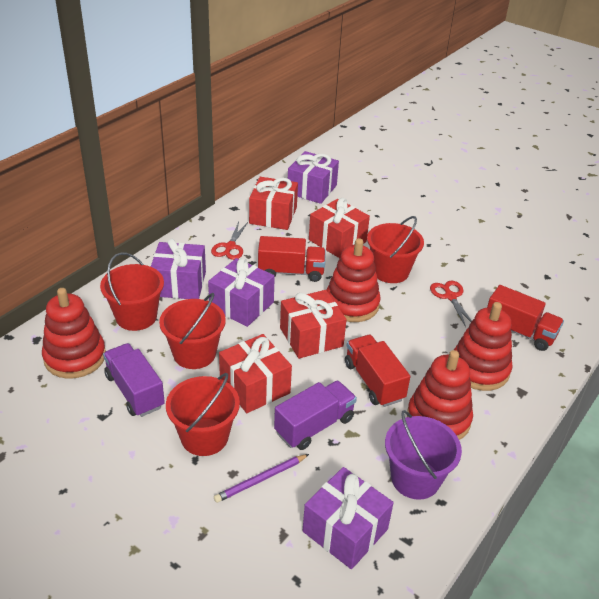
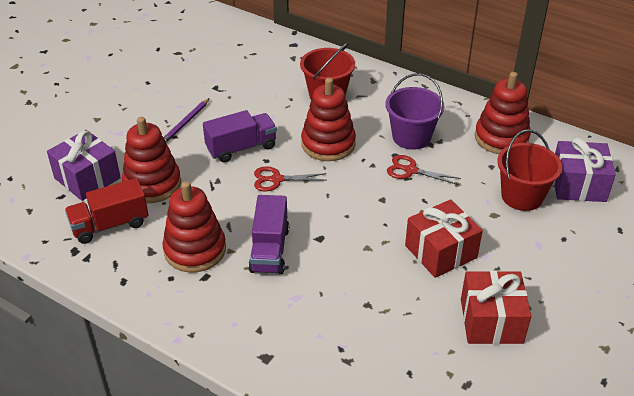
purple gift: 4 -> 2
red bucket: 4 -> 2
red gift: 4 -> 2
red truck: 3 -> 1

